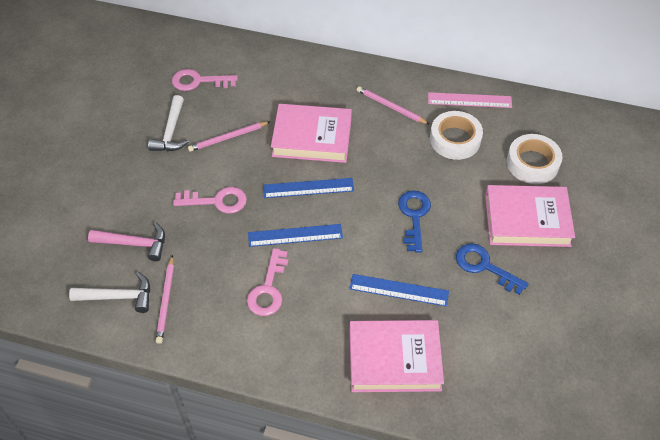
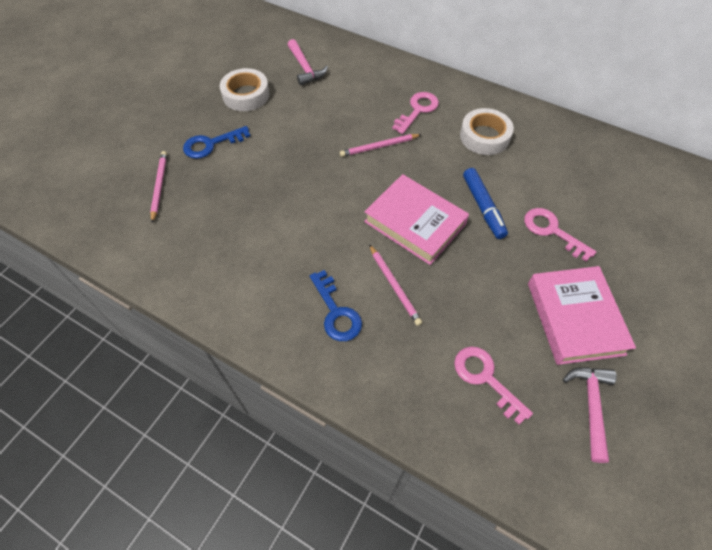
blue marker: 0 -> 1
blue ruler: 3 -> 0
pink book: 3 -> 2
pink hammer: 1 -> 2
pink ruler: 1 -> 0
white hammer: 2 -> 0

